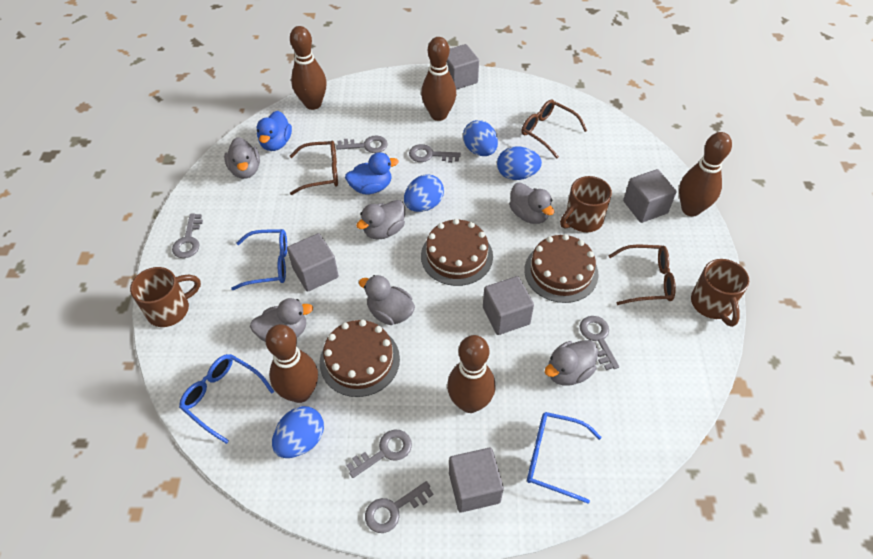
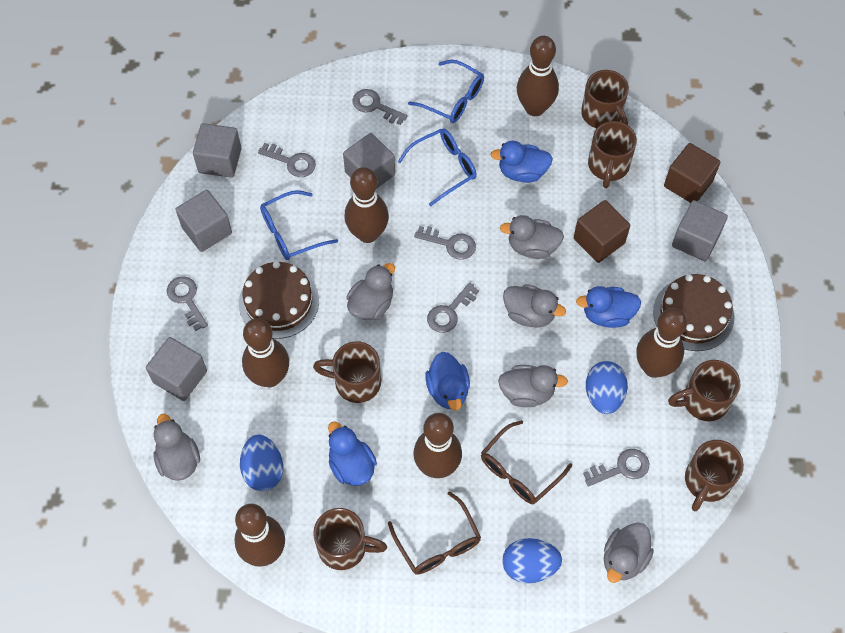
blue duck: 2 -> 4
blue egg: 4 -> 3
brown bowling pin: 5 -> 6
brown cake: 3 -> 2
brown cube: 0 -> 2
brown glasses: 3 -> 2
brown mug: 3 -> 6

